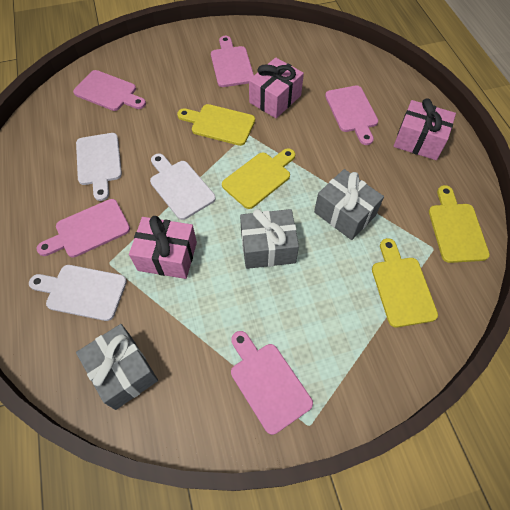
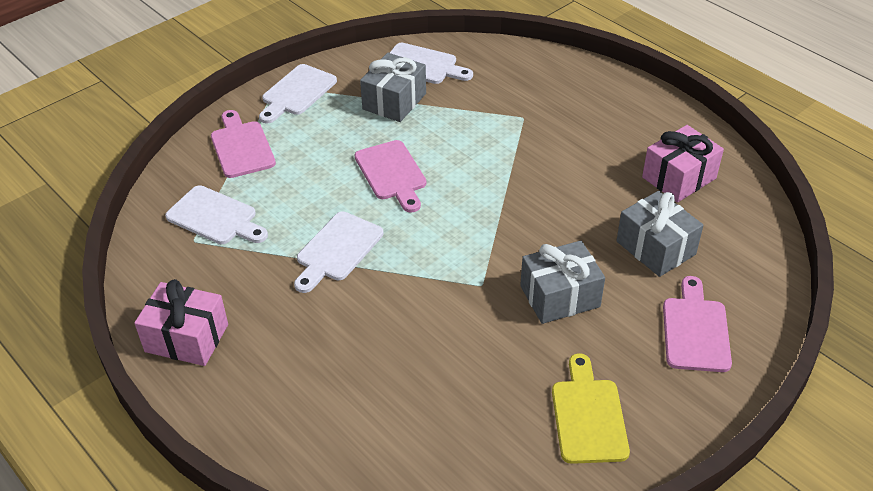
pink cutting board: 5 -> 3
pink gift: 3 -> 2
white cutting board: 3 -> 4
yellow cutting board: 4 -> 1

